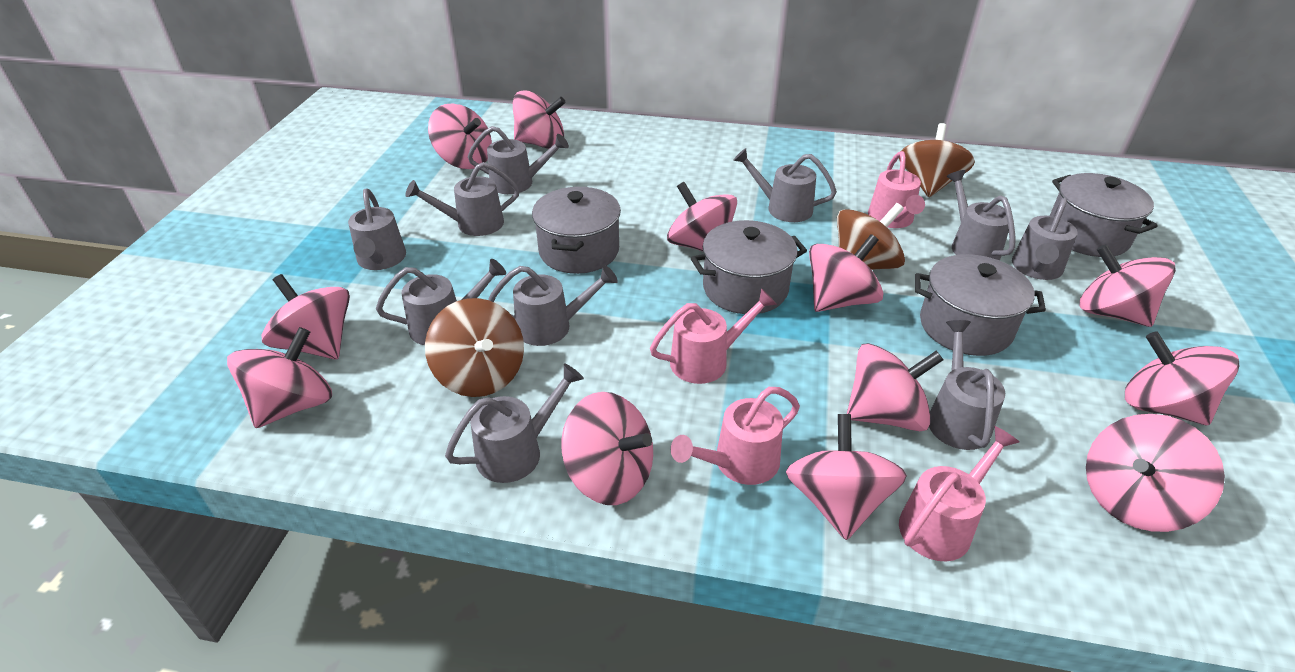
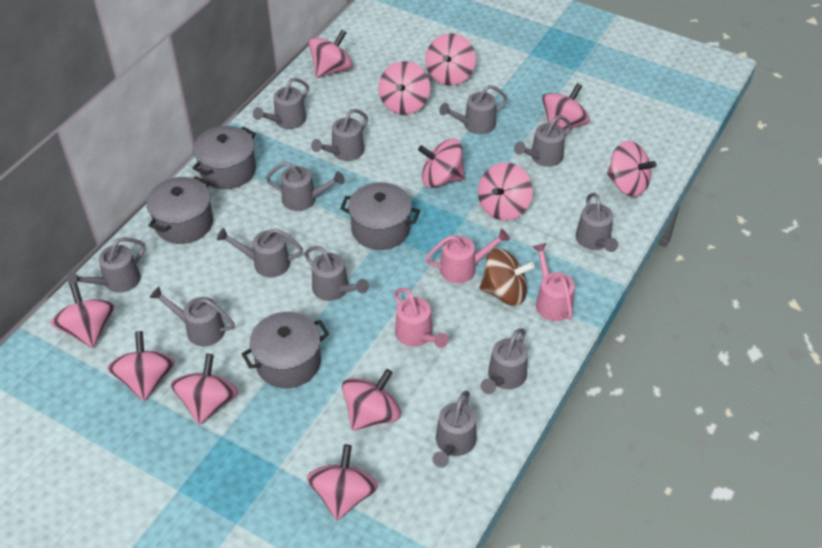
brown spinning top: 3 -> 1
grey watering can: 10 -> 12
pink watering can: 4 -> 3

